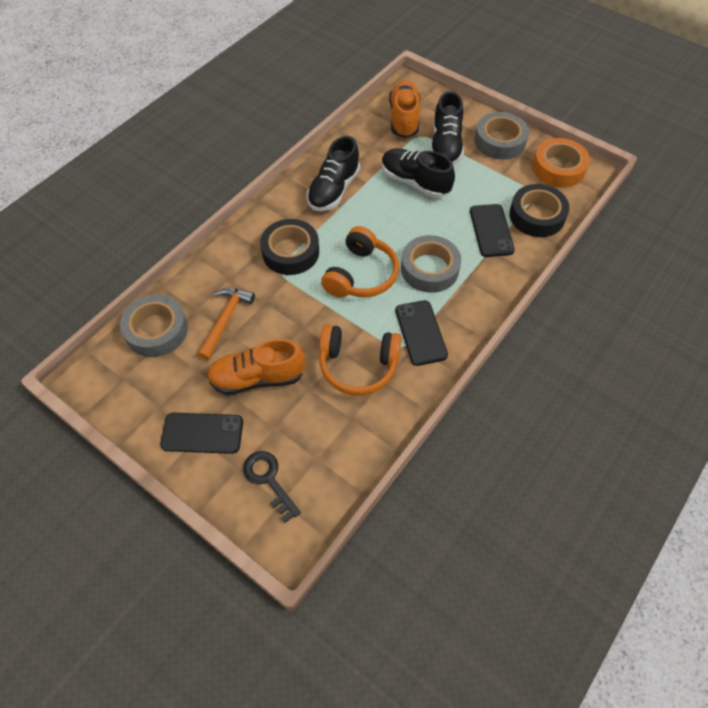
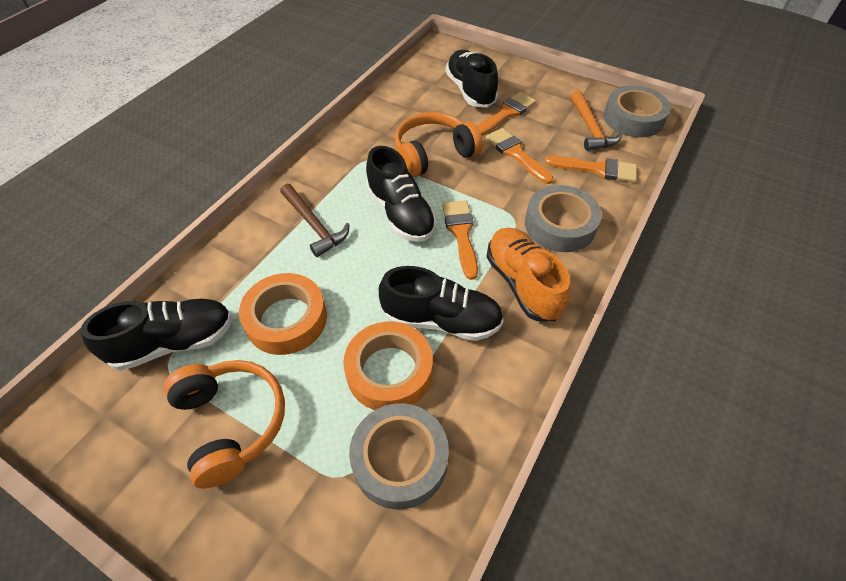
black key: 1 -> 0
black phone: 3 -> 0
black shoe: 3 -> 4
black tape: 2 -> 0
brown hammer: 0 -> 1
orange brush: 0 -> 4
orange shoe: 2 -> 1
orange tape: 1 -> 2

